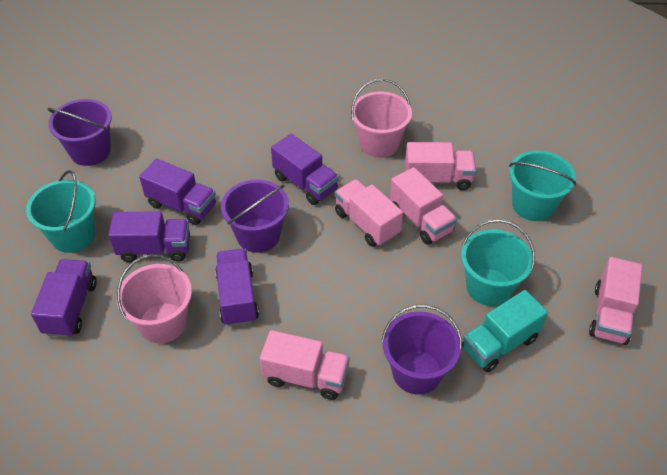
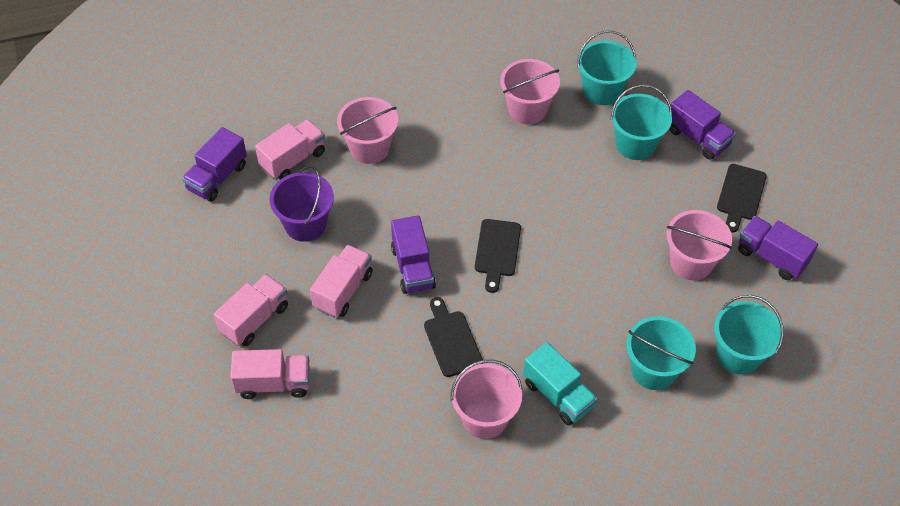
black cutting board: 0 -> 3
pink bucket: 2 -> 4
pink truck: 5 -> 4
purple bucket: 3 -> 1
purple truck: 5 -> 4
turquoise bucket: 3 -> 4

